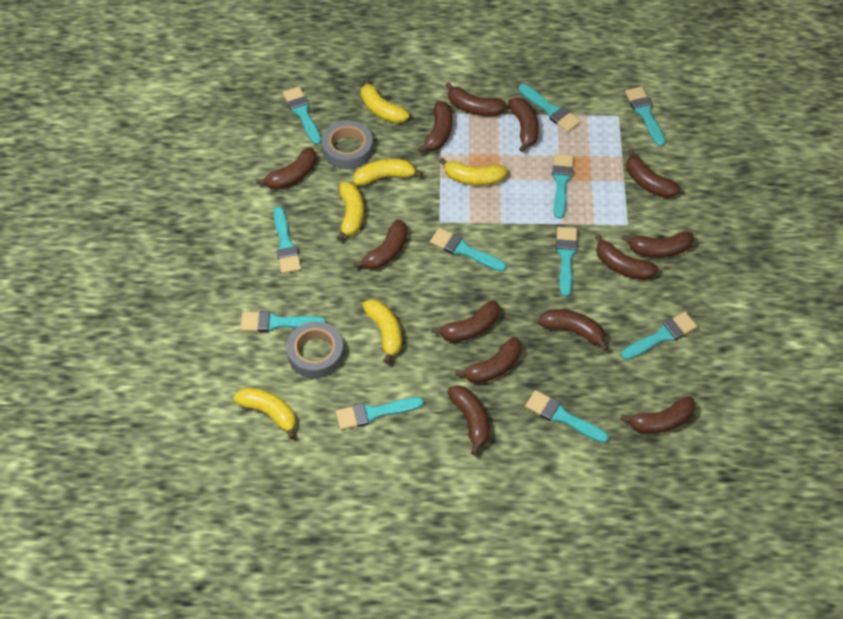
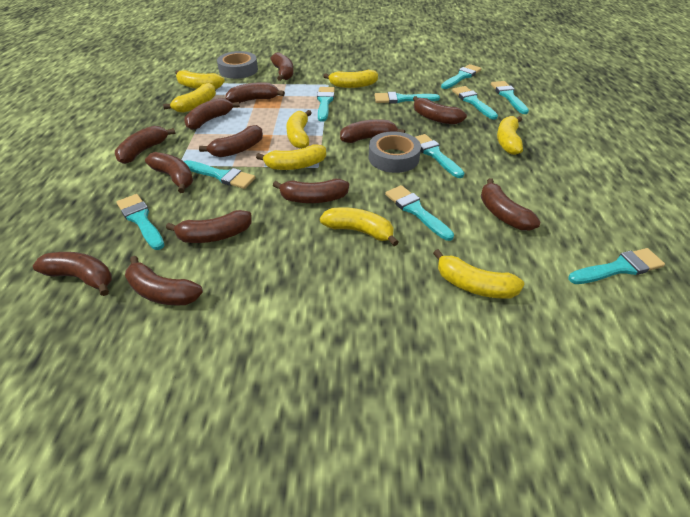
turquoise brush: 11 -> 10
yellow banana: 6 -> 8

